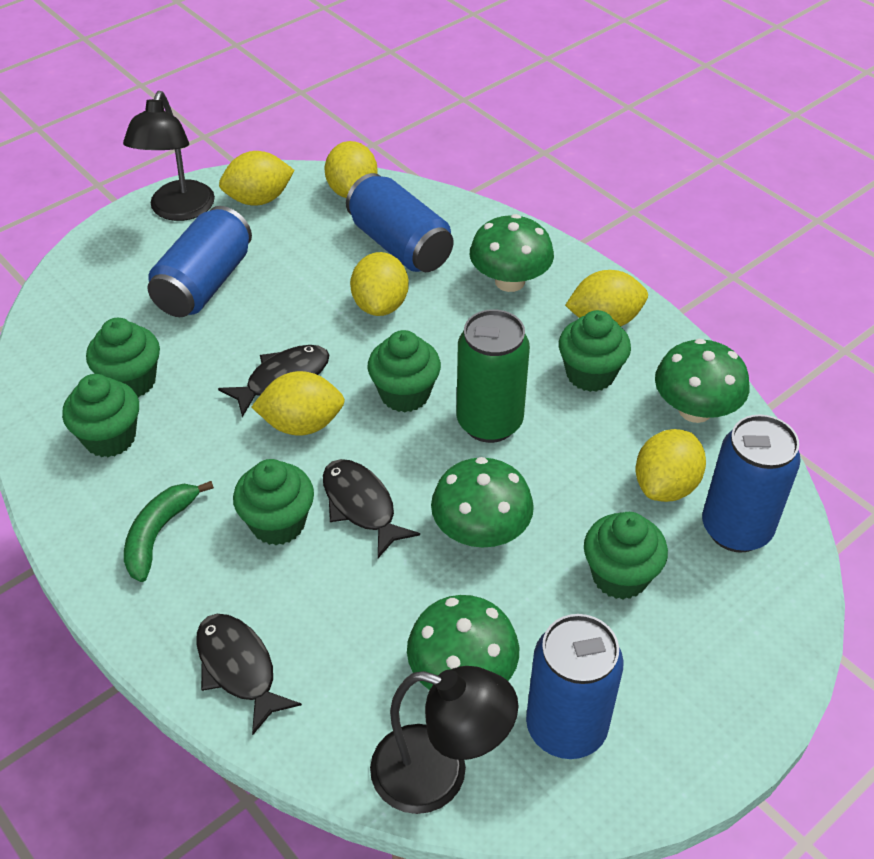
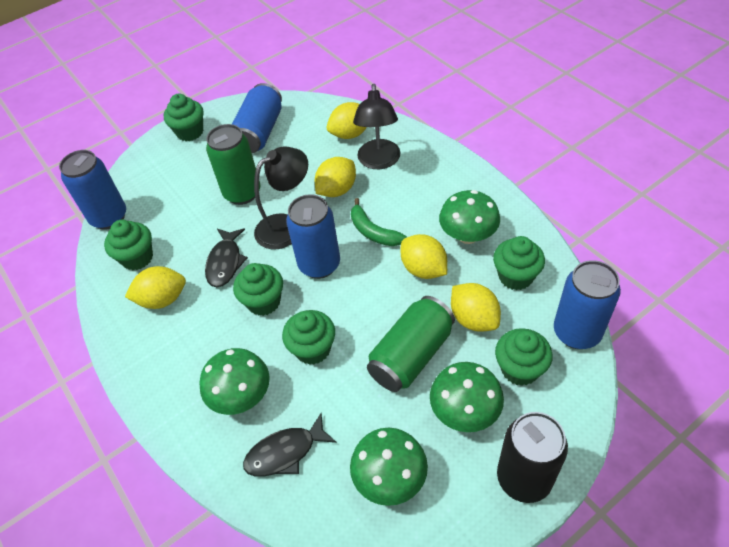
black can: 0 -> 1
black fish: 3 -> 2
green can: 1 -> 2
yellow lemon: 6 -> 5

